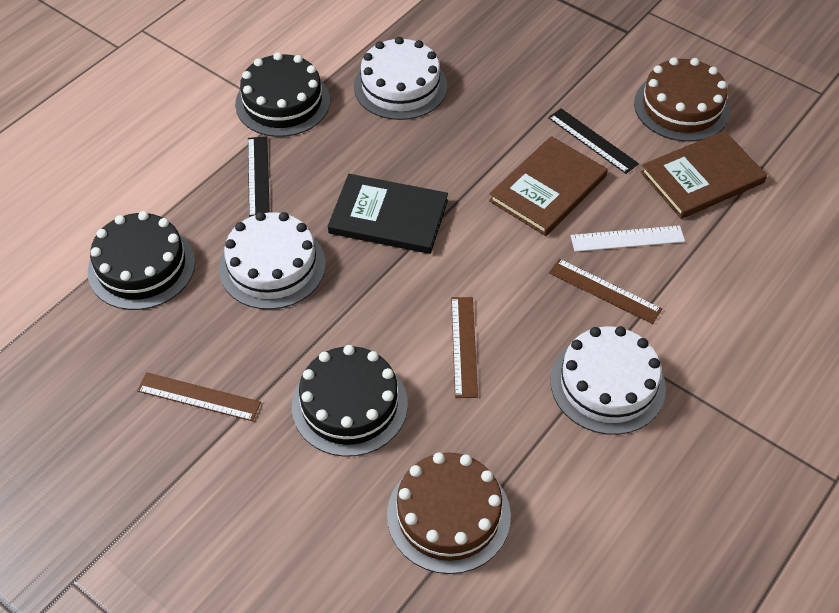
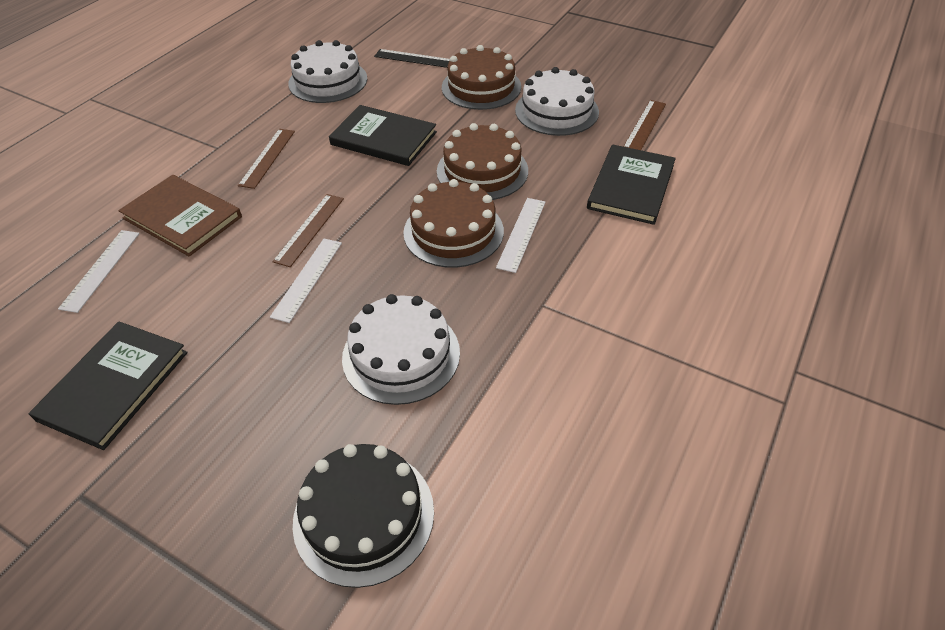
black book: 1 -> 3
black cake: 3 -> 1
black ruler: 2 -> 1
brown book: 2 -> 1
brown cake: 2 -> 3
white ruler: 1 -> 3

